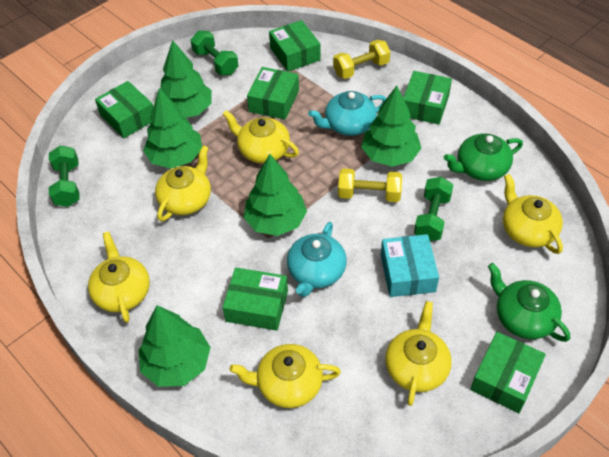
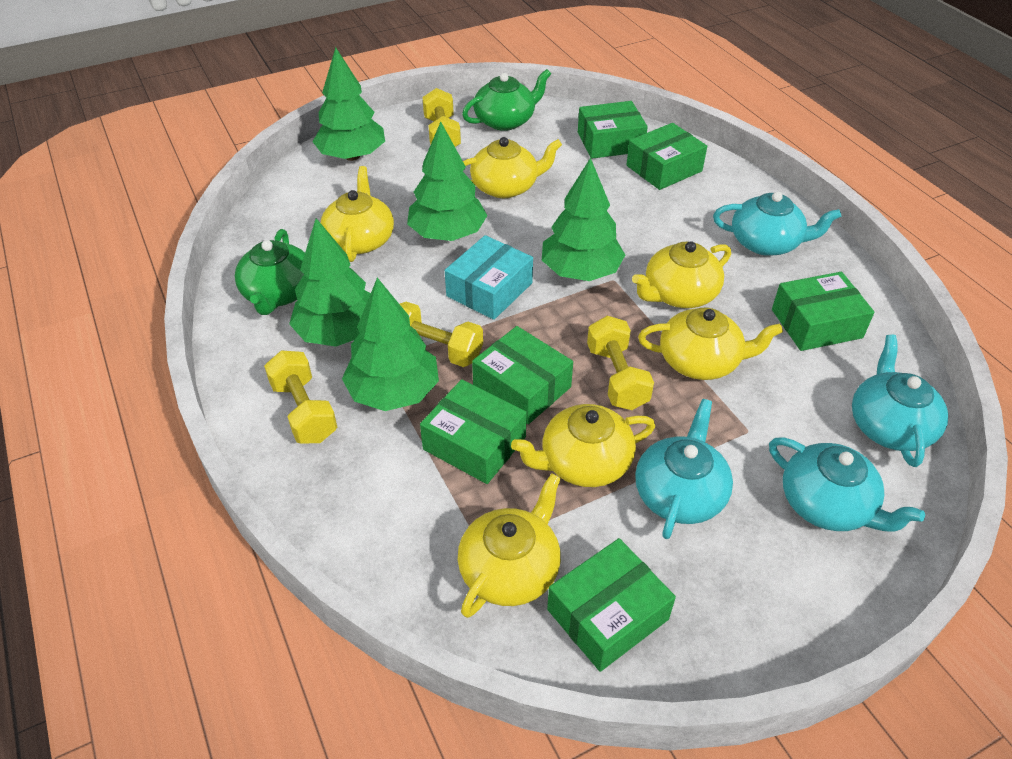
green dumbbell: 3 -> 0
turquoise teapot: 2 -> 4
yellow dumbbell: 2 -> 4

